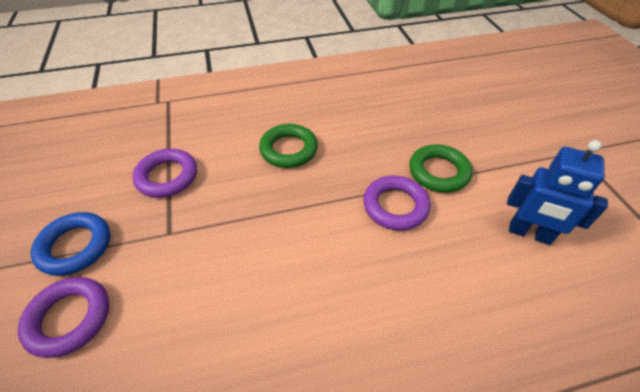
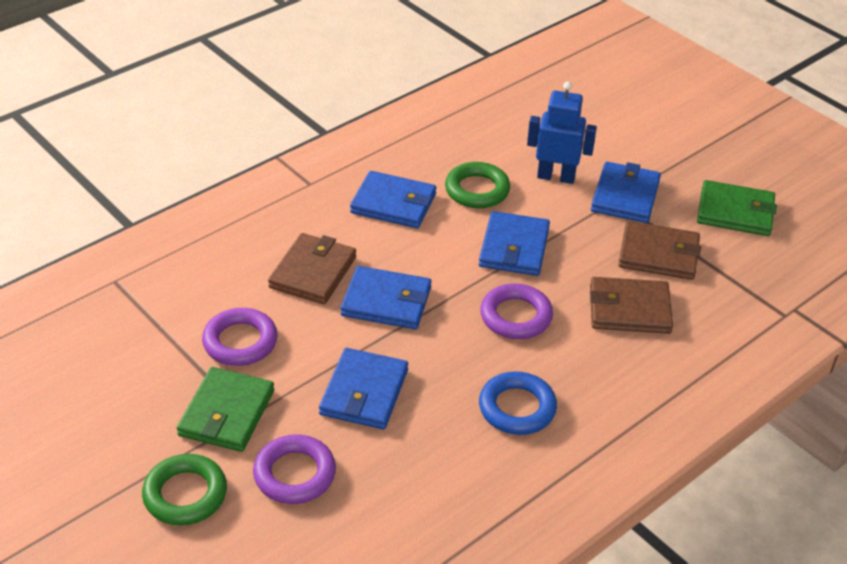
blue wallet: 0 -> 5
brown wallet: 0 -> 3
green wallet: 0 -> 2

